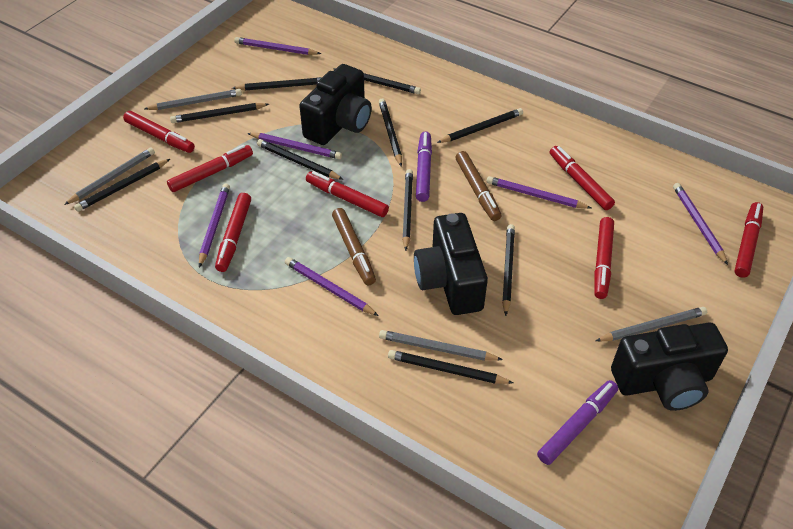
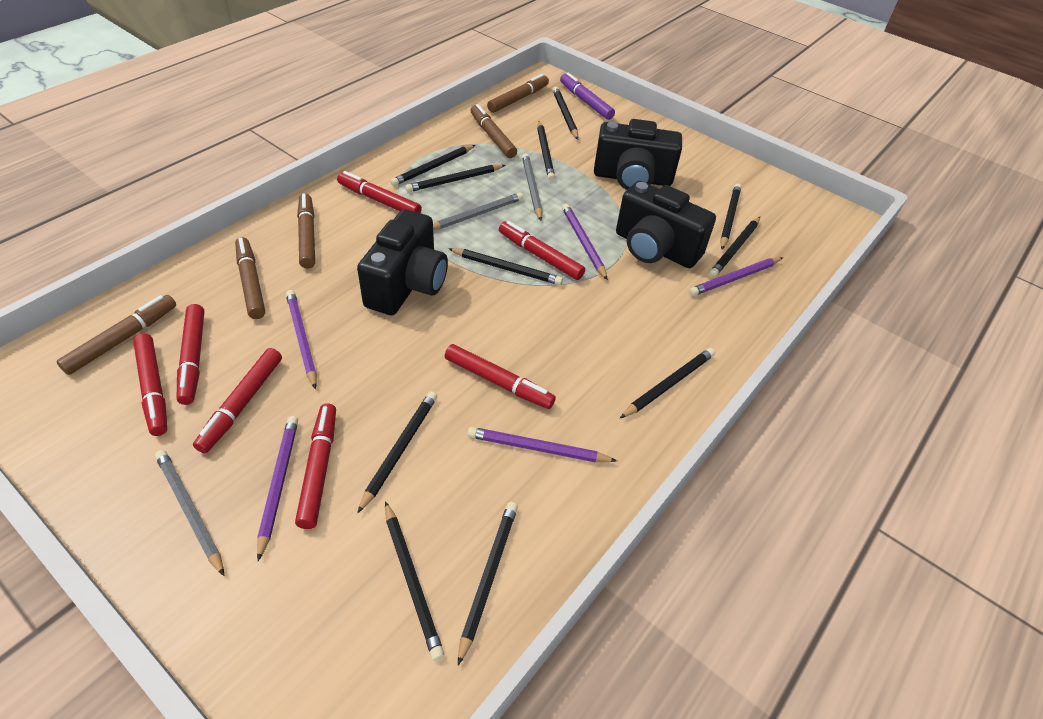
black pencil: 10 -> 11
brown marker: 2 -> 5
grey pencil: 4 -> 3
purple marker: 2 -> 1
purple pencil: 6 -> 5

